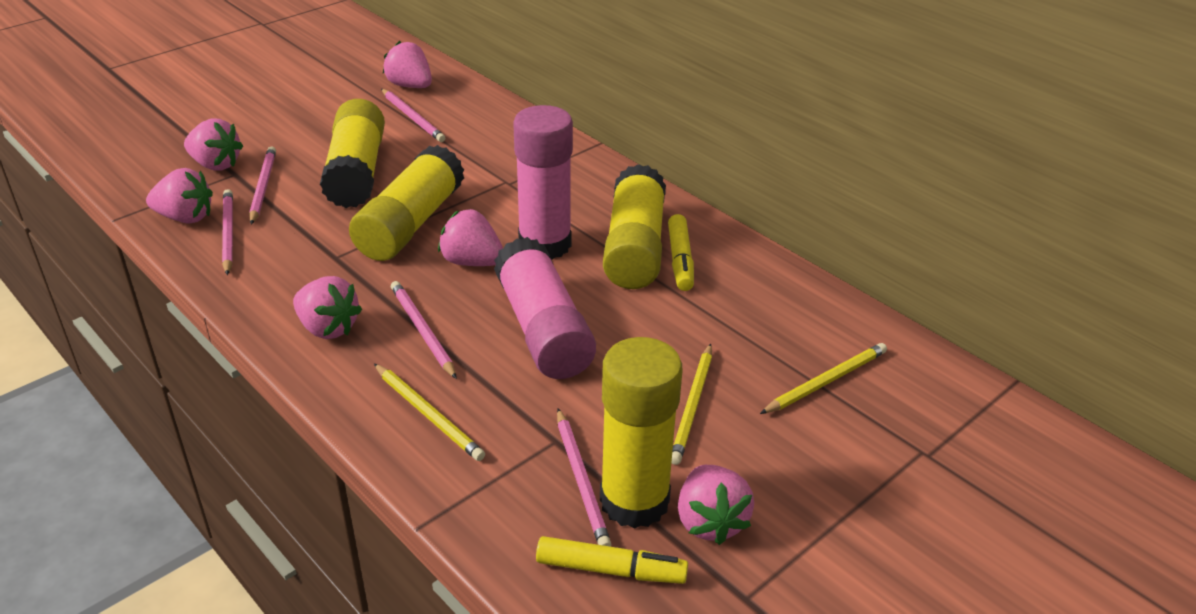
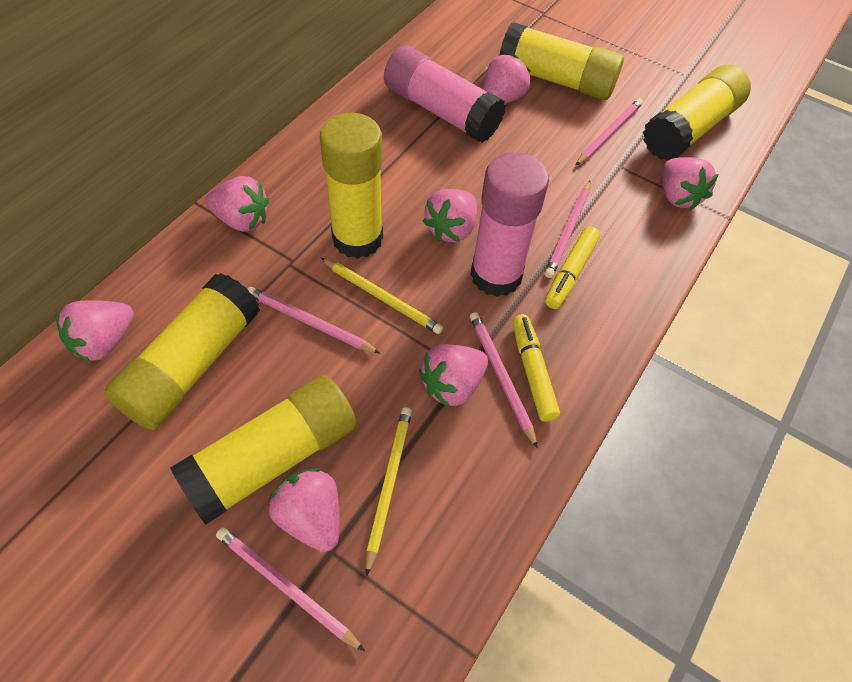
pink strawberry: 6 -> 7
yellow glue stick: 4 -> 5
yellow pencil: 3 -> 2

